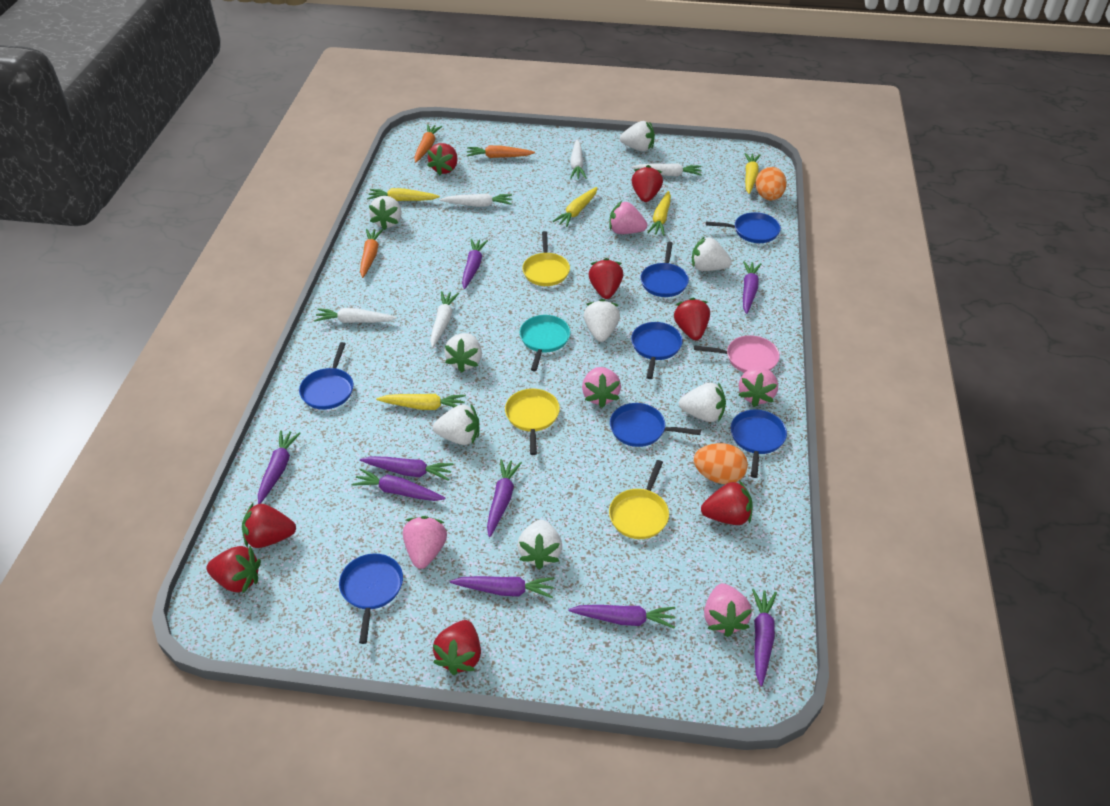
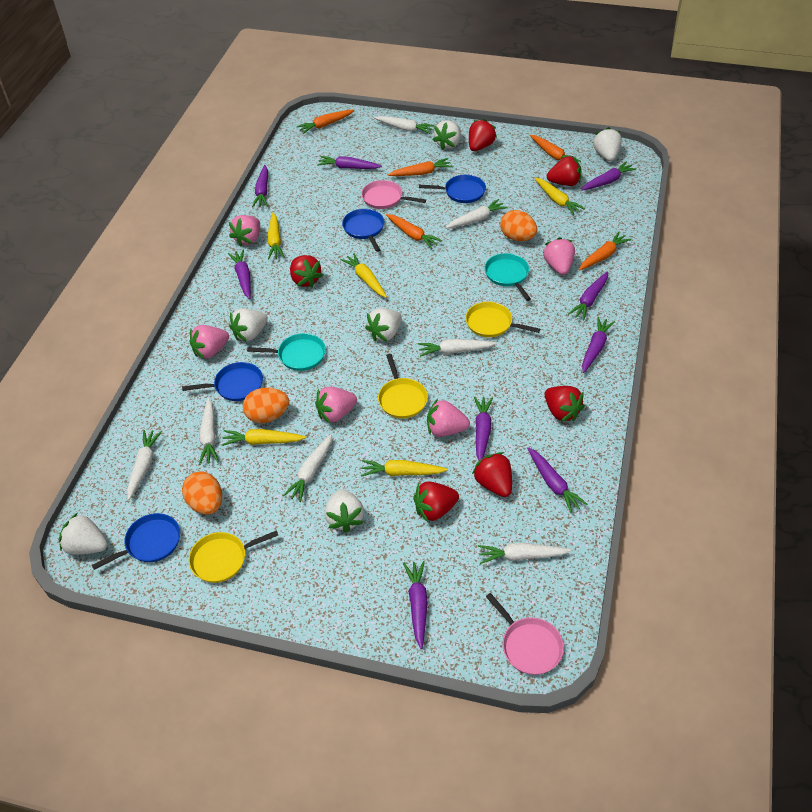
blue pan: 7 -> 4
orange carrot: 3 -> 5
orange egg: 2 -> 3
pink pan: 1 -> 2
red strawberry: 8 -> 6
turquoise pan: 1 -> 2
white carrot: 5 -> 7
white strawberry: 8 -> 6

